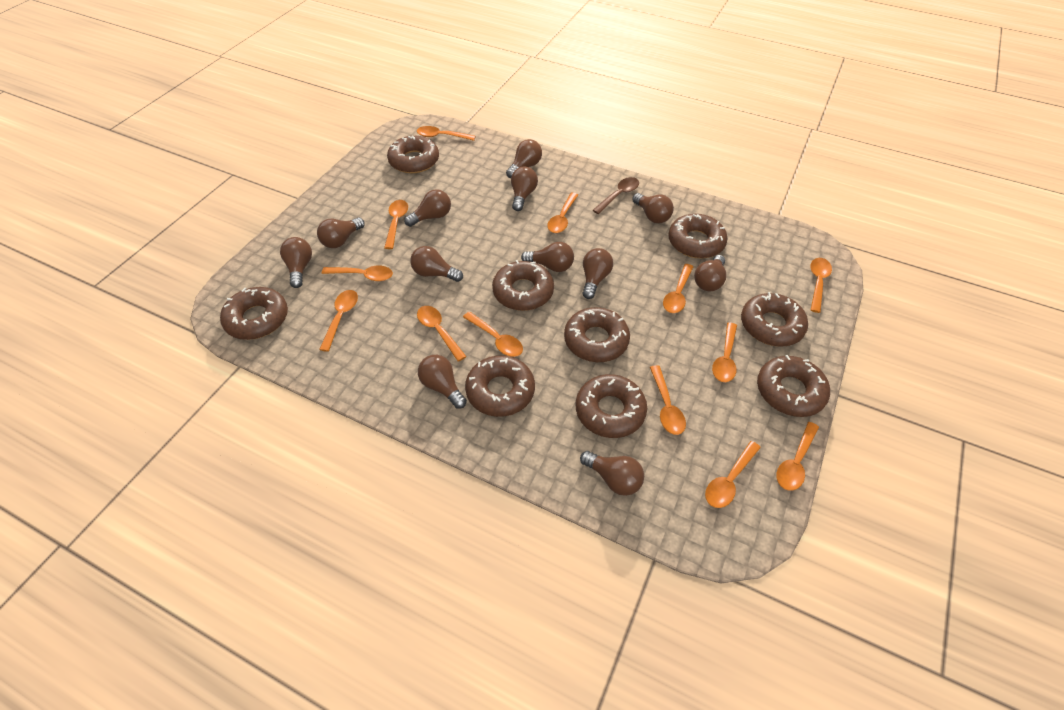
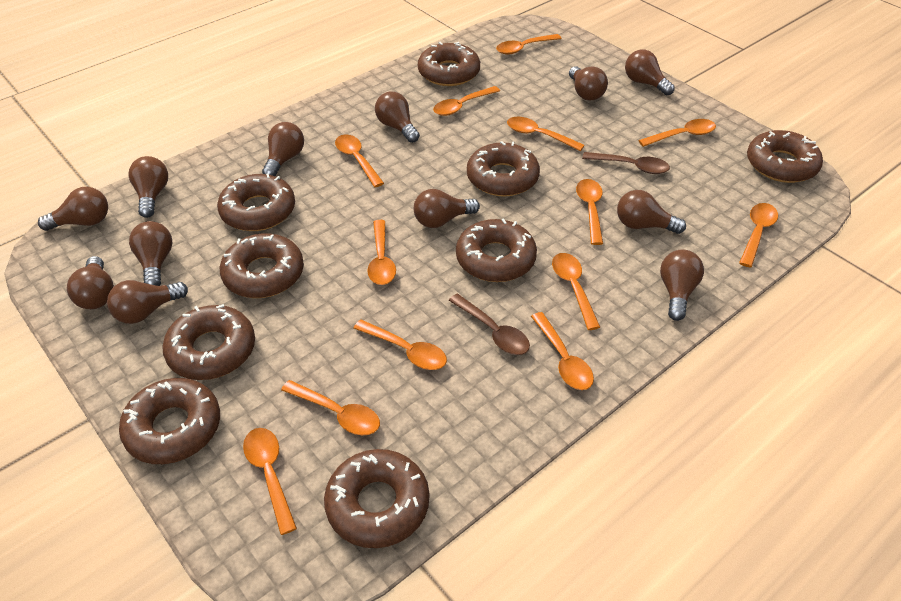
brown spoon: 1 -> 2

